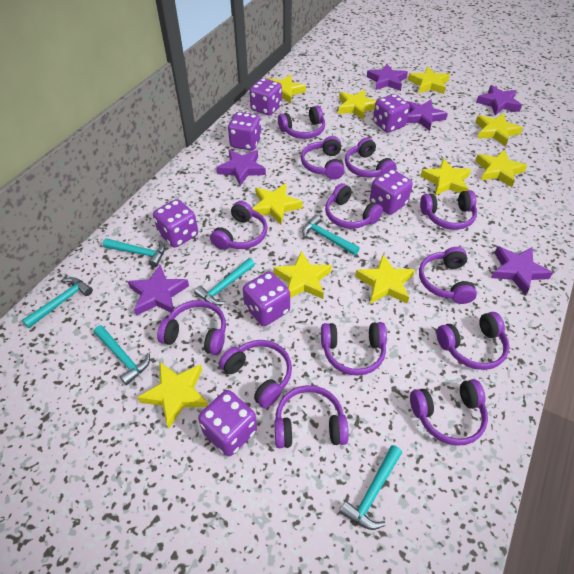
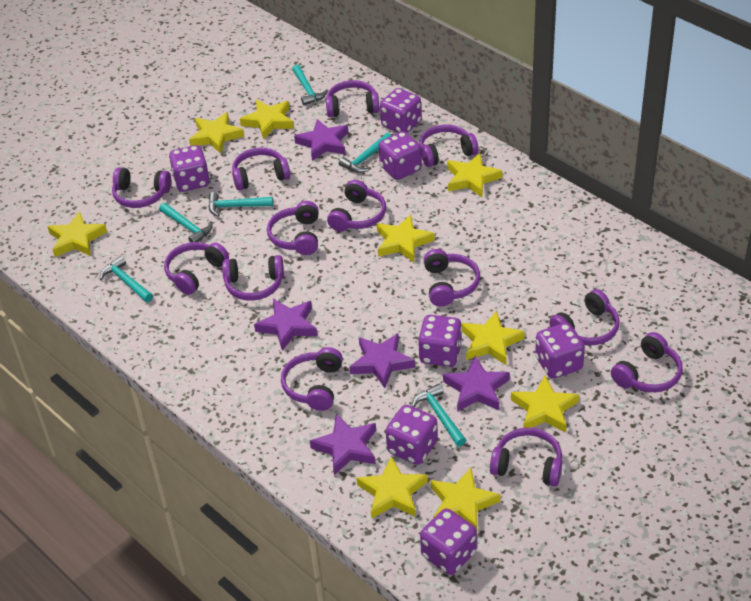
purple star: 6 -> 5
yellow star: 10 -> 9

